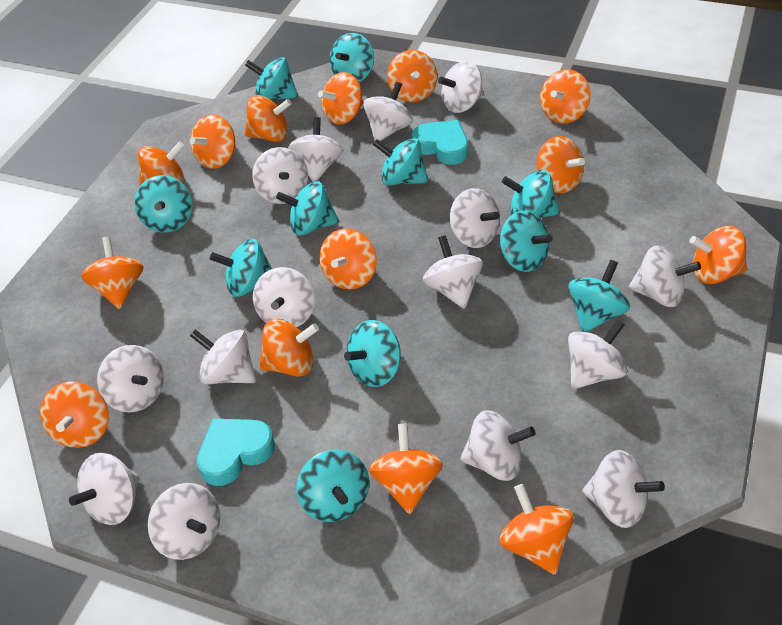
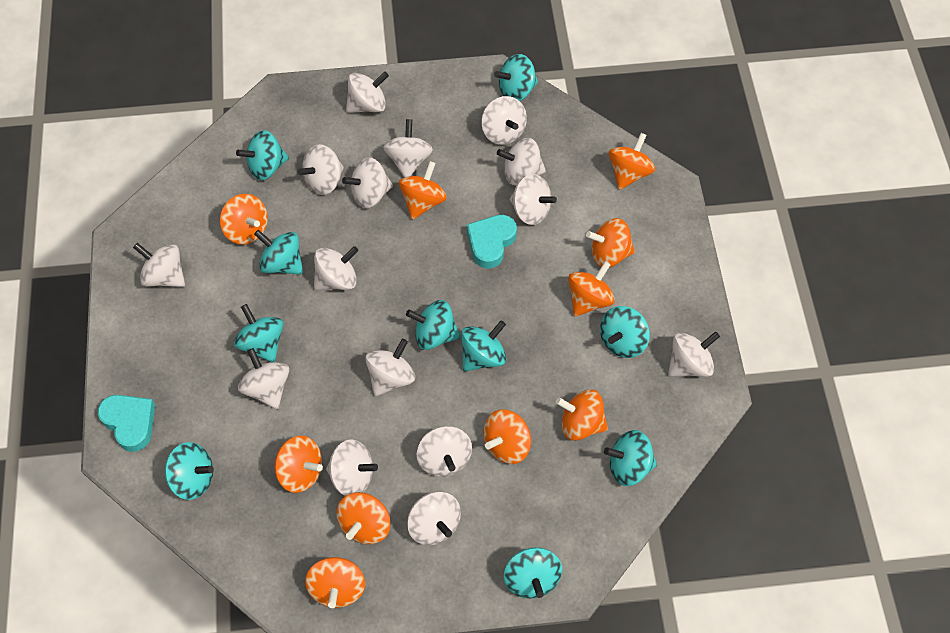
orange spinning top: 14 -> 10
turquoise spinning top: 11 -> 10

